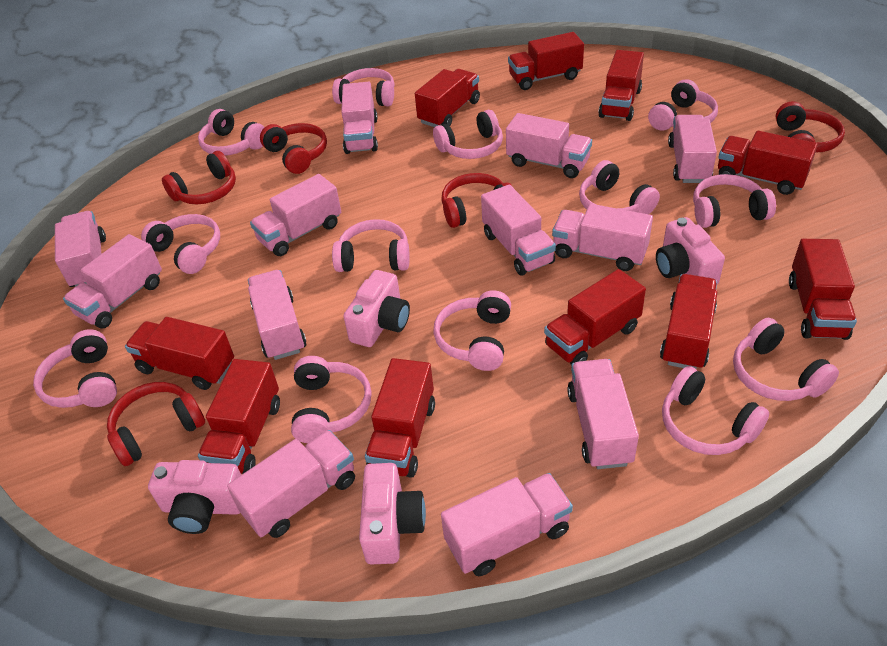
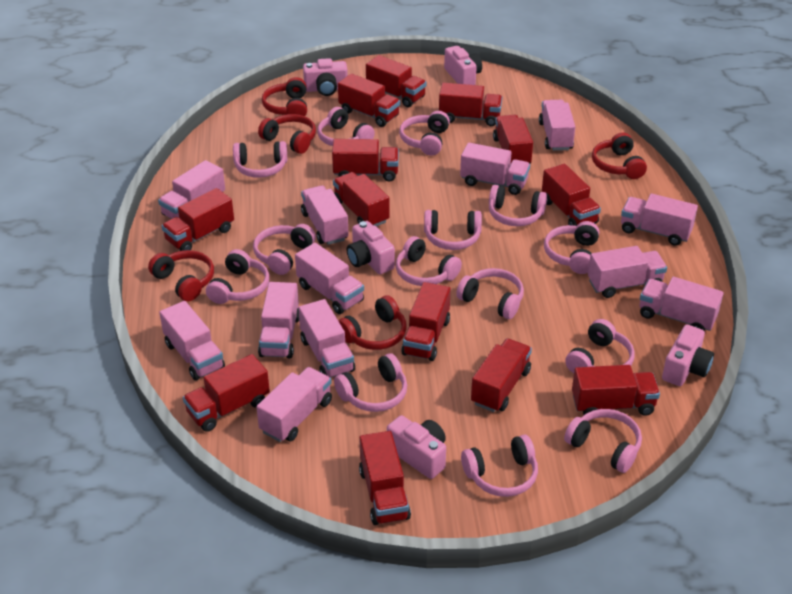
pink camera: 4 -> 5
pink headphones: 13 -> 14
red truck: 10 -> 13

